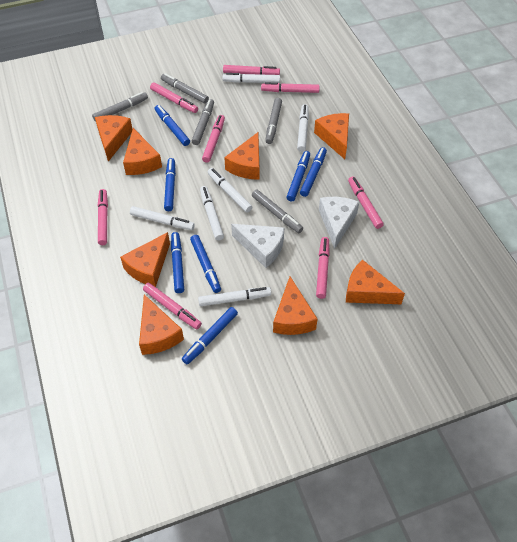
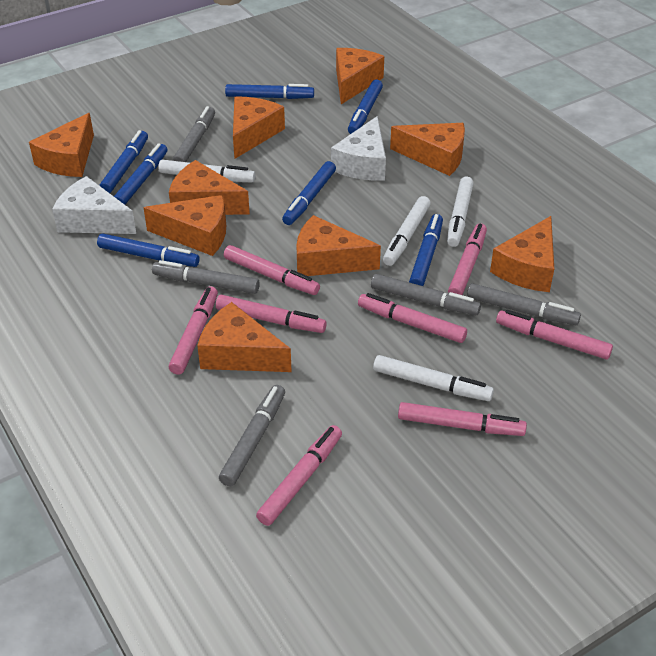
orange cheese: 8 -> 9
white marker: 6 -> 4

